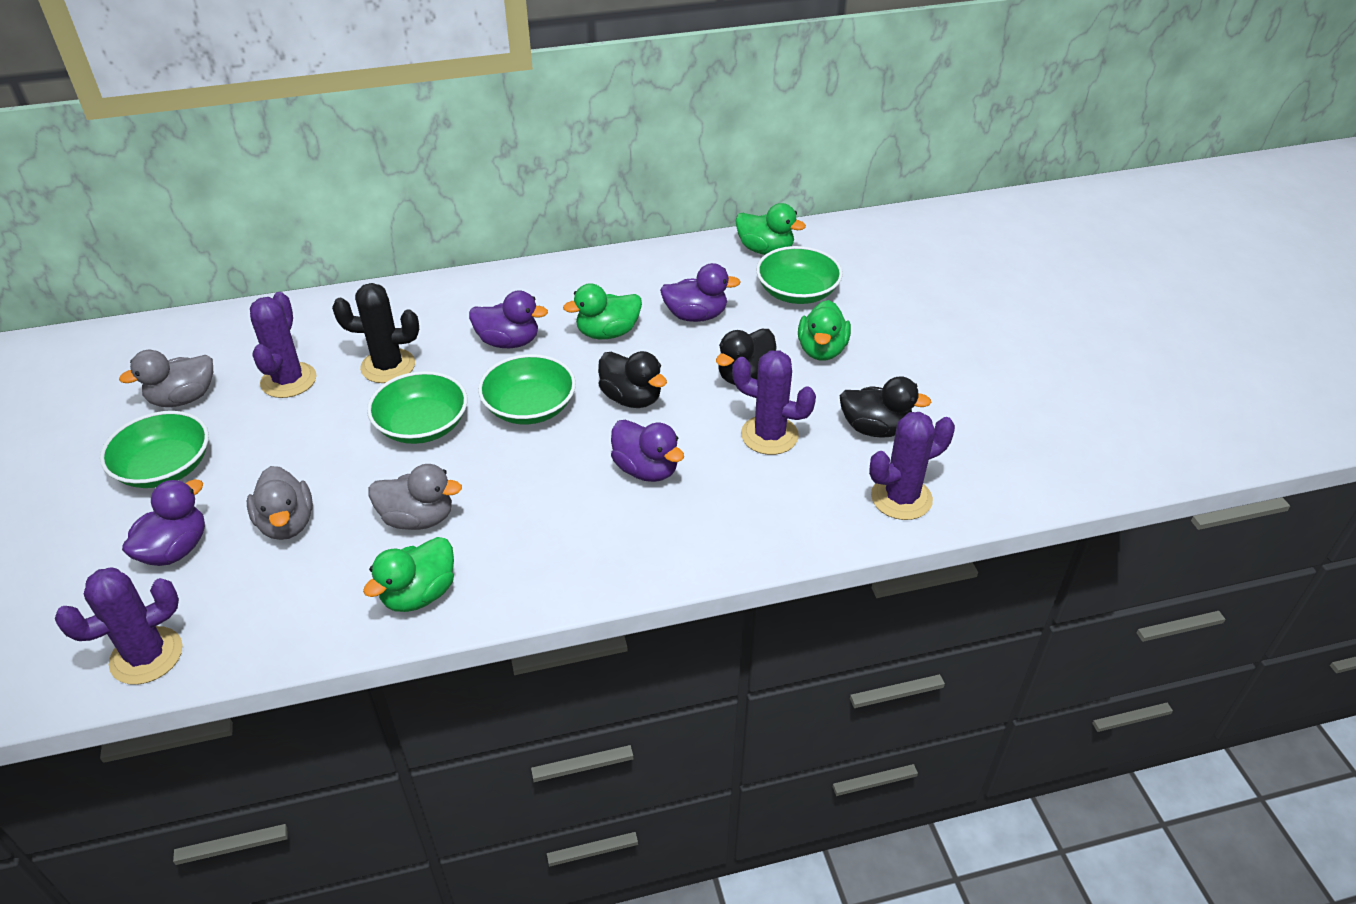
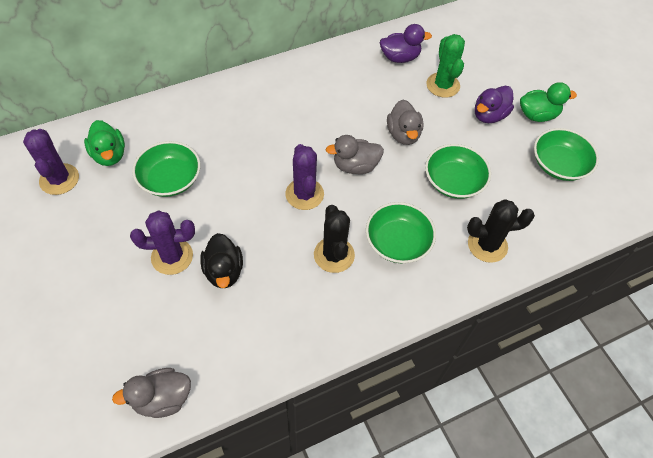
black cactus: 1 -> 2
black duck: 3 -> 1
green cactus: 0 -> 1
green duck: 4 -> 2
purple cactus: 4 -> 3
purple duck: 4 -> 2

